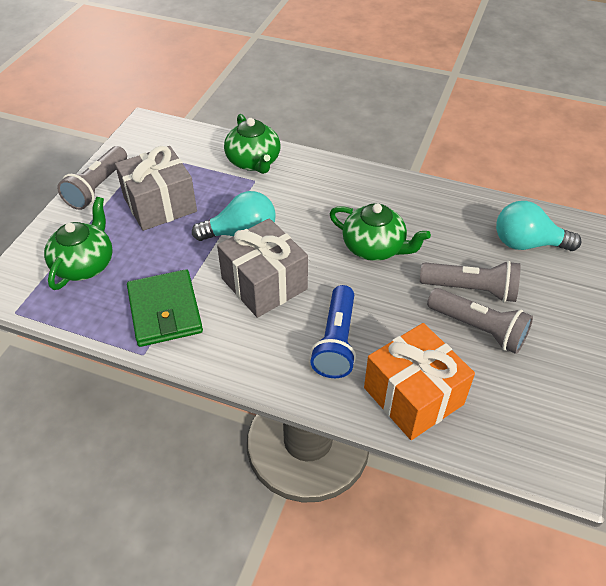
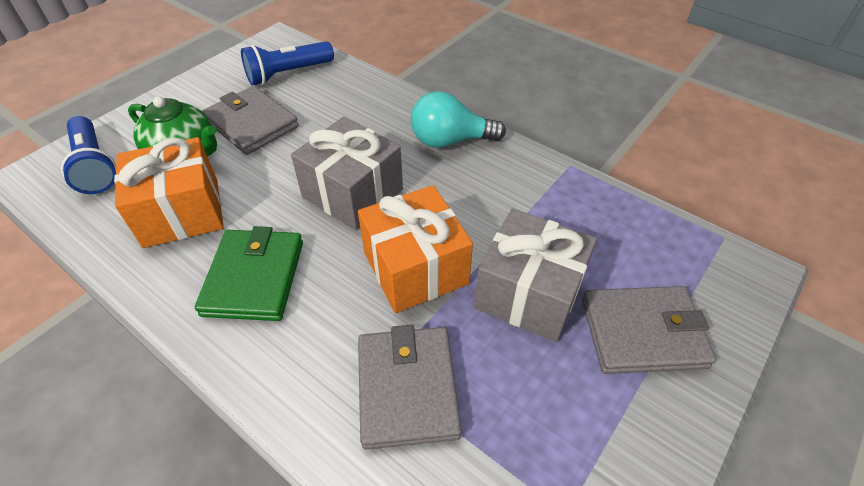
blue flashlight: 1 -> 2
green teapot: 3 -> 1
grey flashlight: 3 -> 0
grey wallet: 0 -> 3
orange gift: 1 -> 2
turquoise light bulb: 2 -> 1

